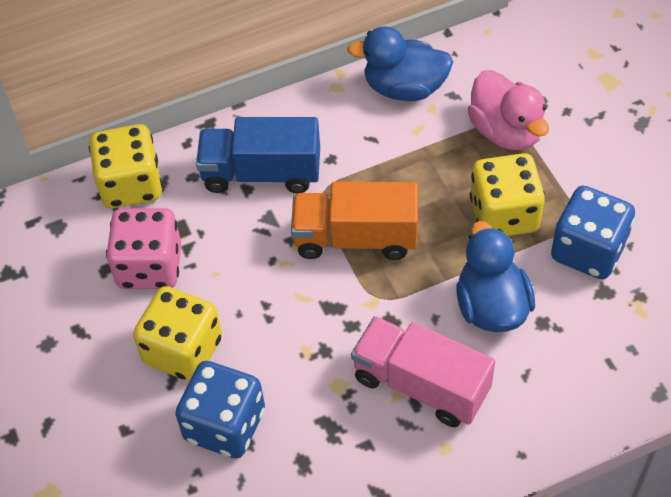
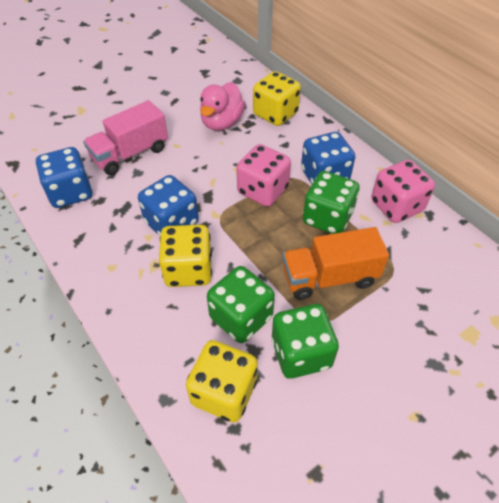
blue dice: 2 -> 3
blue duck: 2 -> 0
blue truck: 1 -> 0
green dice: 0 -> 3
pink dice: 1 -> 2

